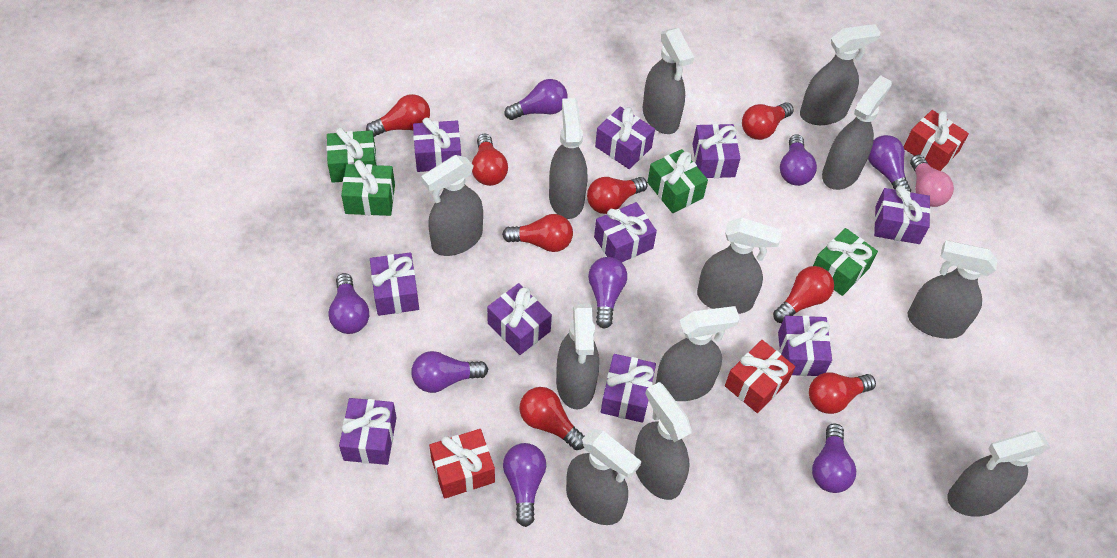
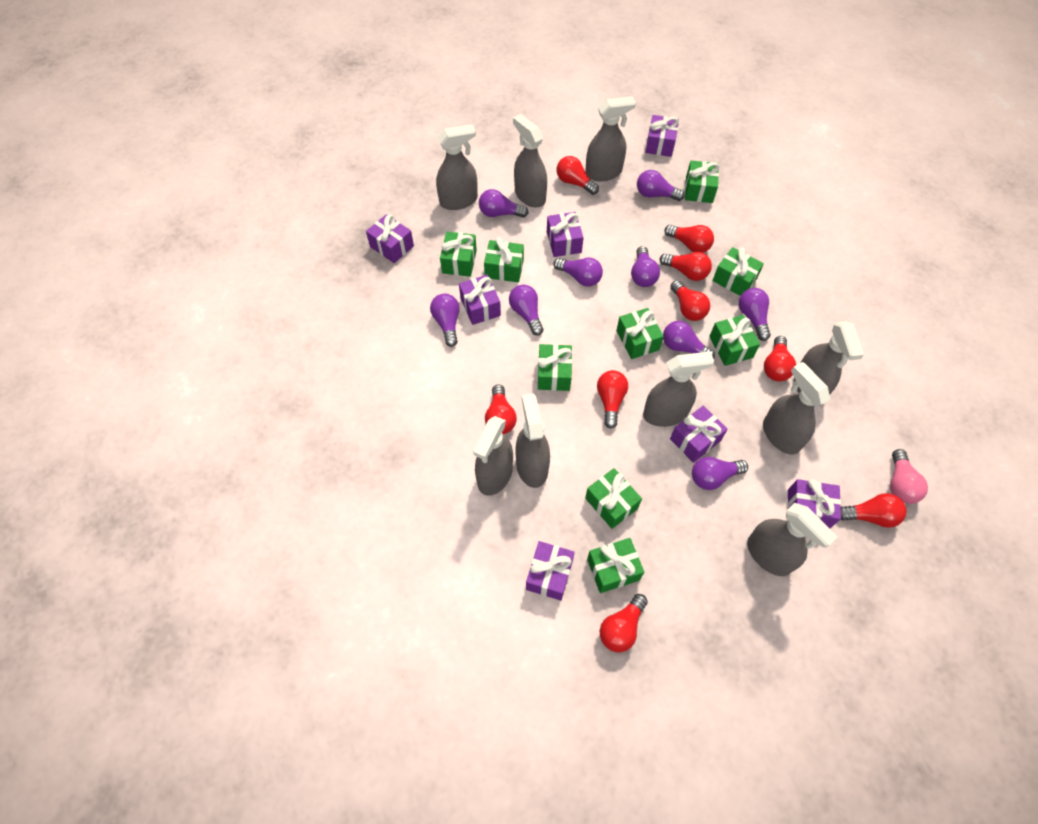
green gift: 4 -> 9
grey spray bottle: 12 -> 9
purple gift: 10 -> 7
purple light bulb: 8 -> 9
red gift: 3 -> 0
red light bulb: 8 -> 9

